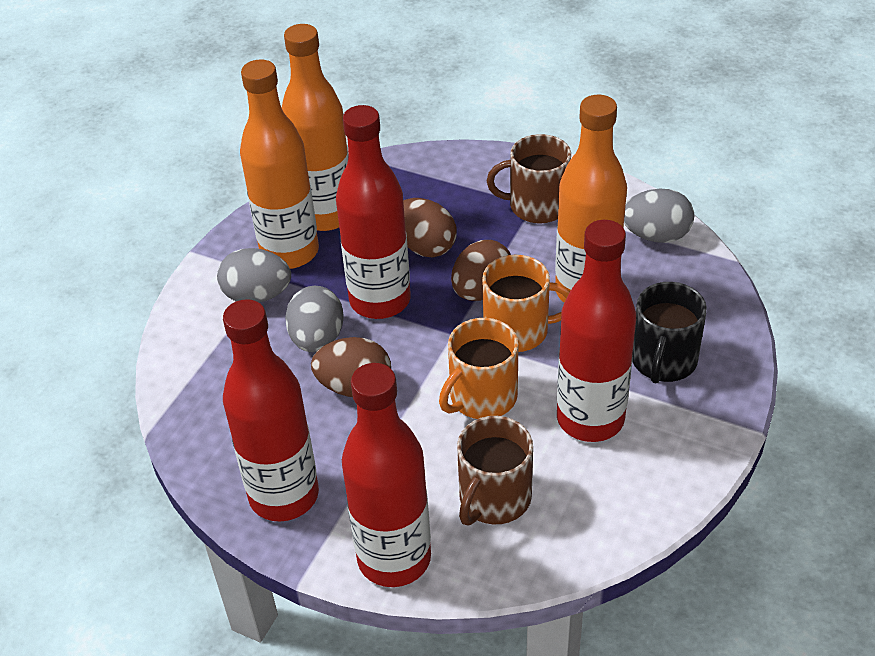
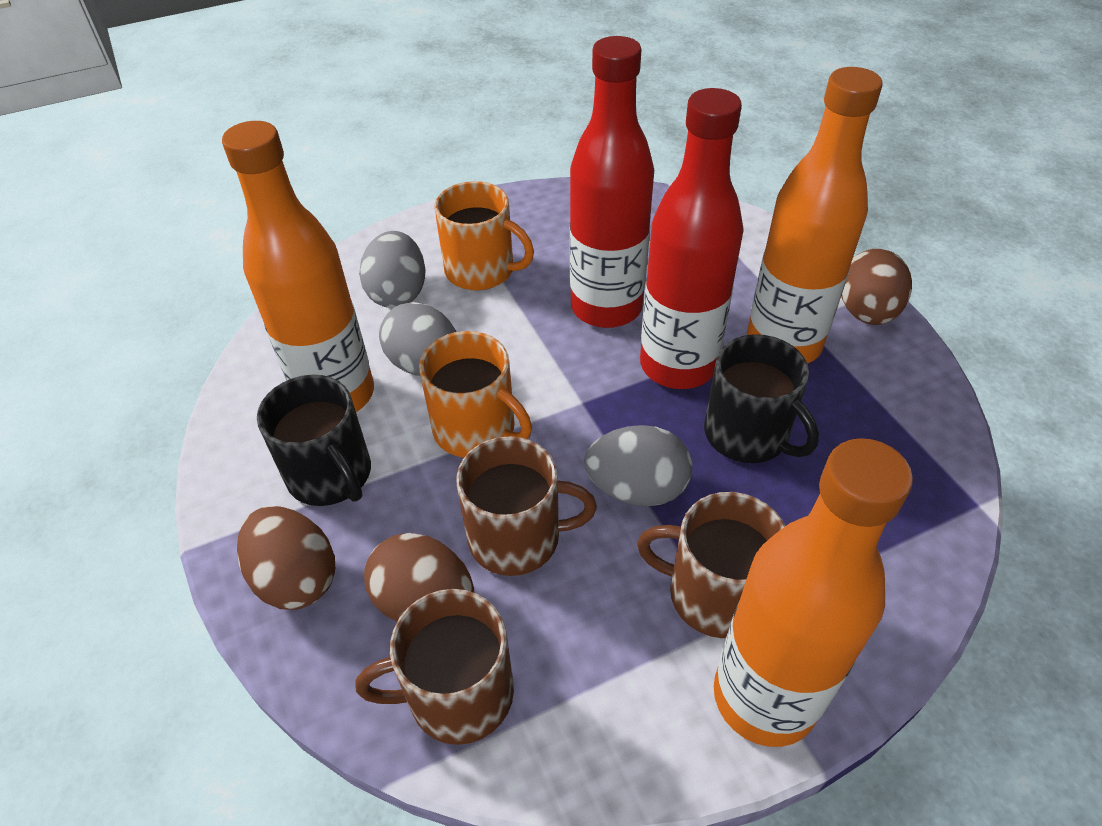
black mug: 1 -> 2
brown mug: 2 -> 3
red bottle: 4 -> 2

